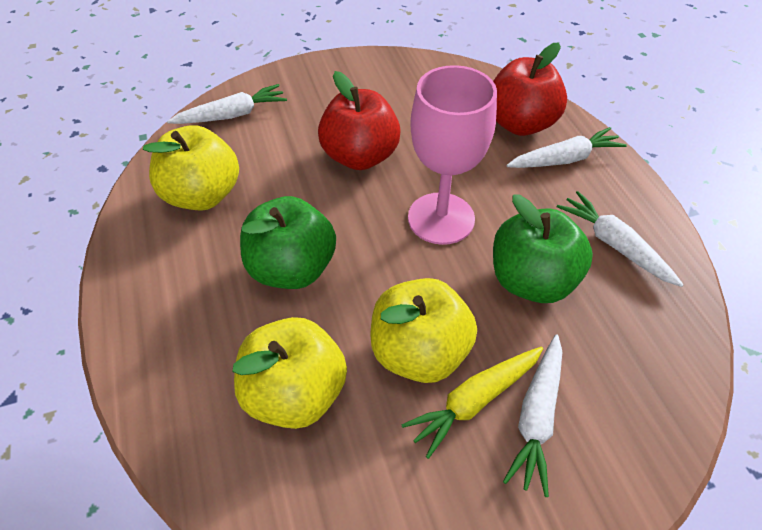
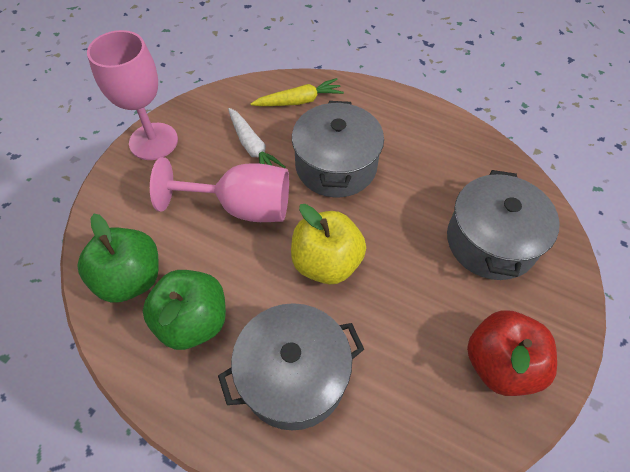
grey pot: 0 -> 3
pink goblet: 1 -> 2
red apple: 2 -> 1
white carrot: 4 -> 1
yellow apple: 3 -> 1

